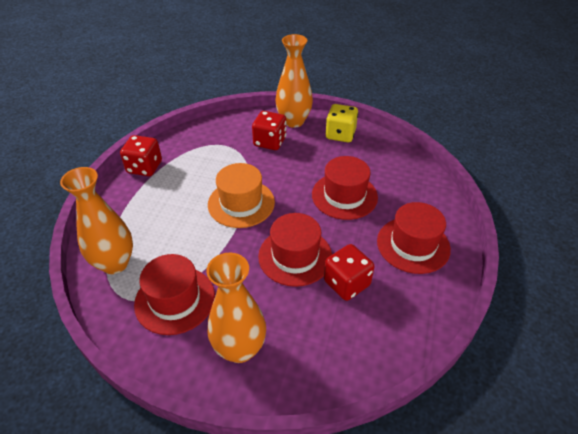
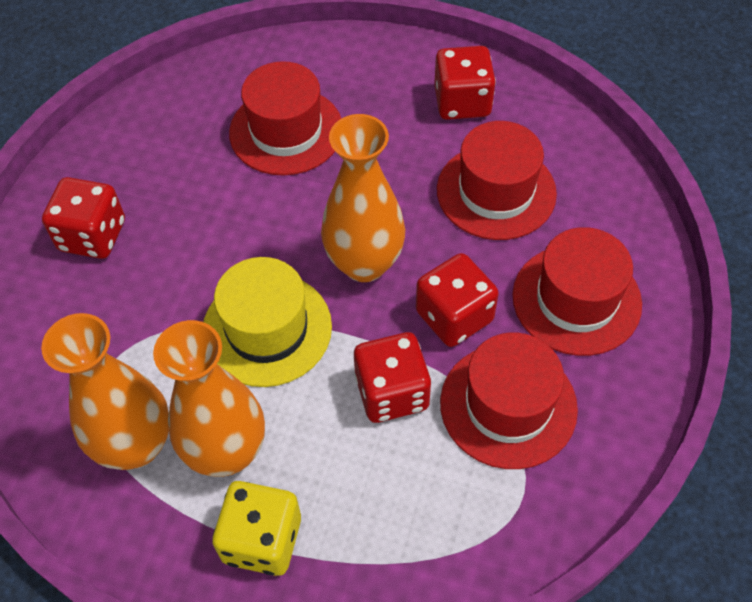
orange hat: 1 -> 0
red dice: 3 -> 4
yellow hat: 0 -> 1

